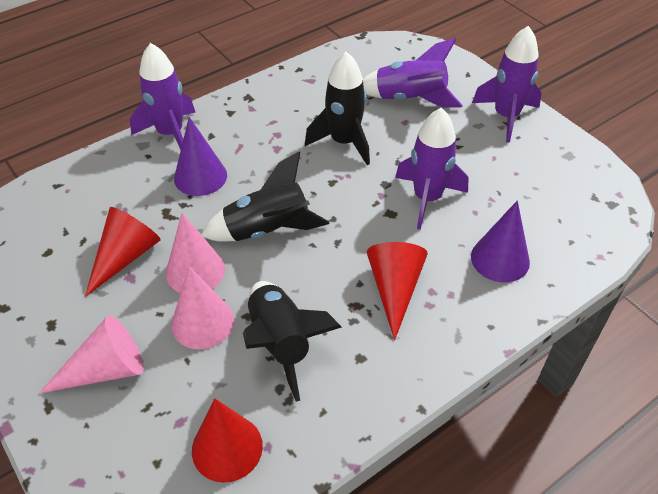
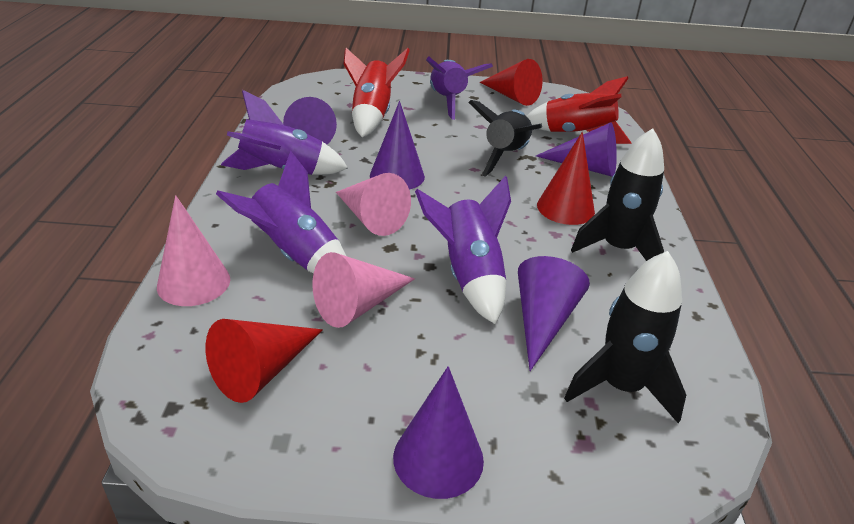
purple cone: 2 -> 5
red rocket: 0 -> 2

